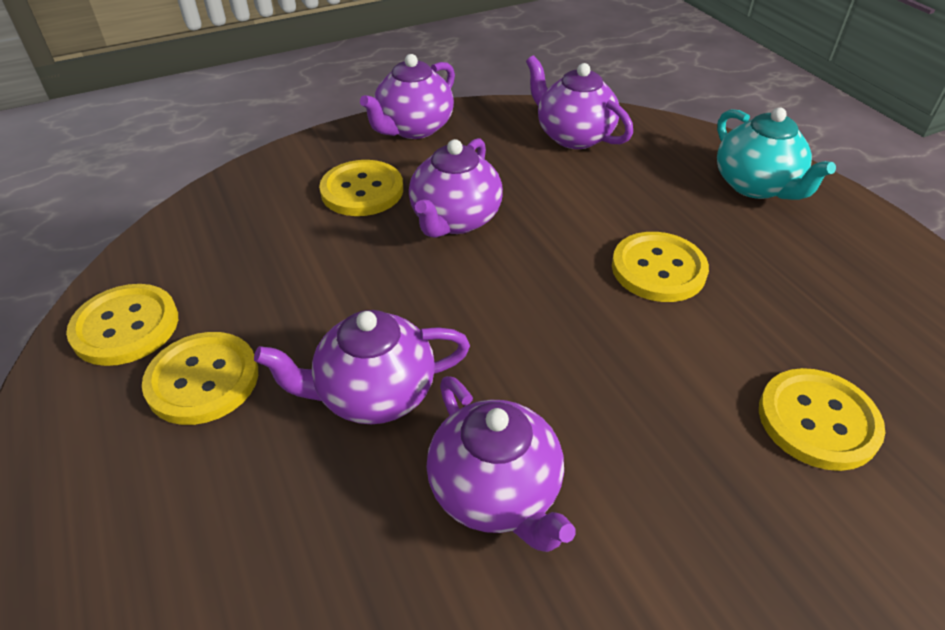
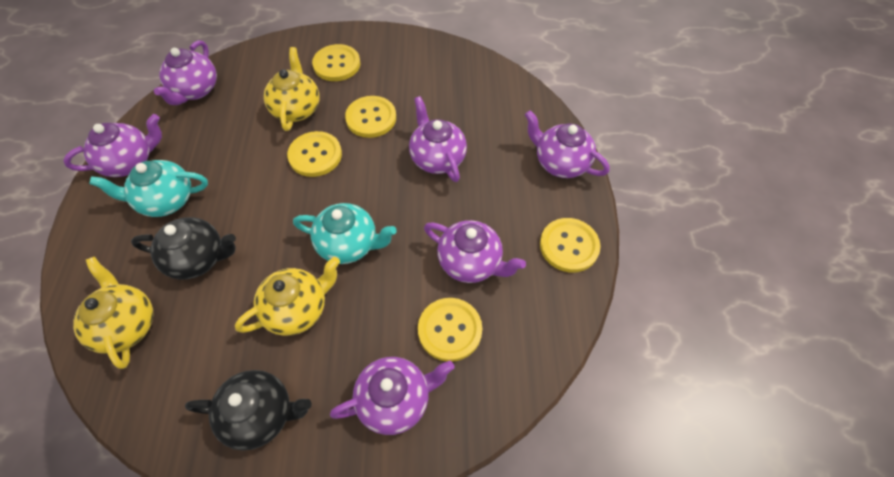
black teapot: 0 -> 2
purple teapot: 5 -> 6
turquoise teapot: 1 -> 2
yellow teapot: 0 -> 3

